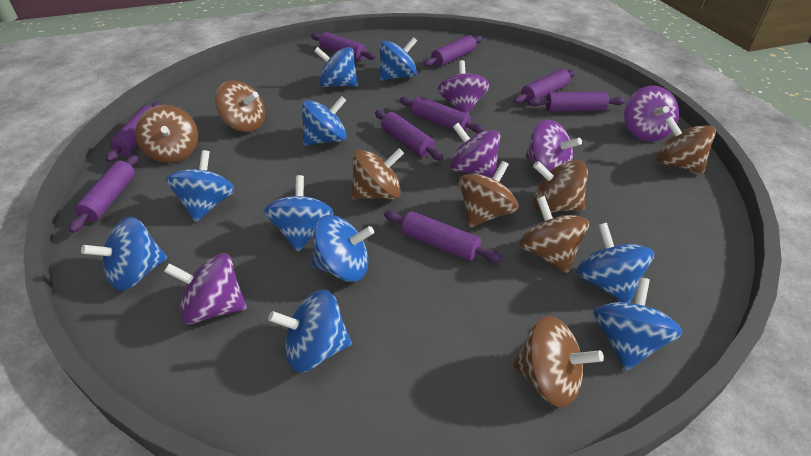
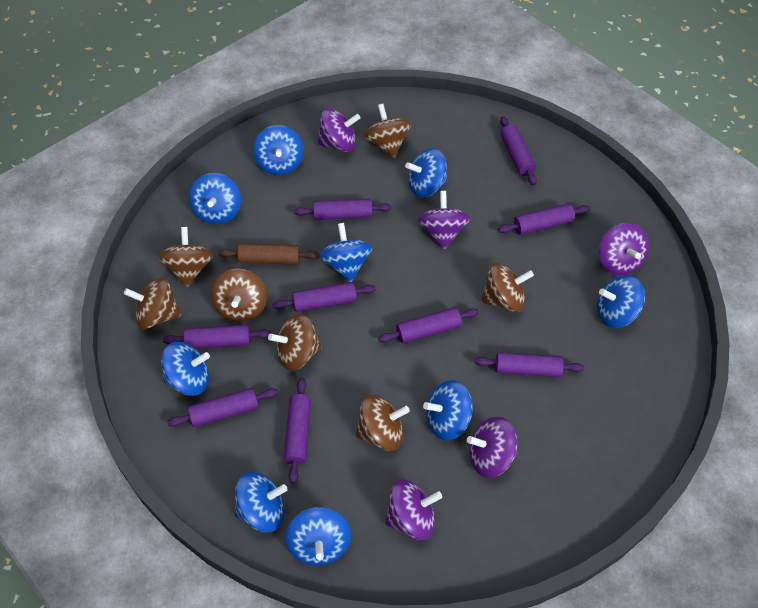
blue spinning top: 10 -> 9
brown rolling pin: 0 -> 1
brown spinning top: 8 -> 7

